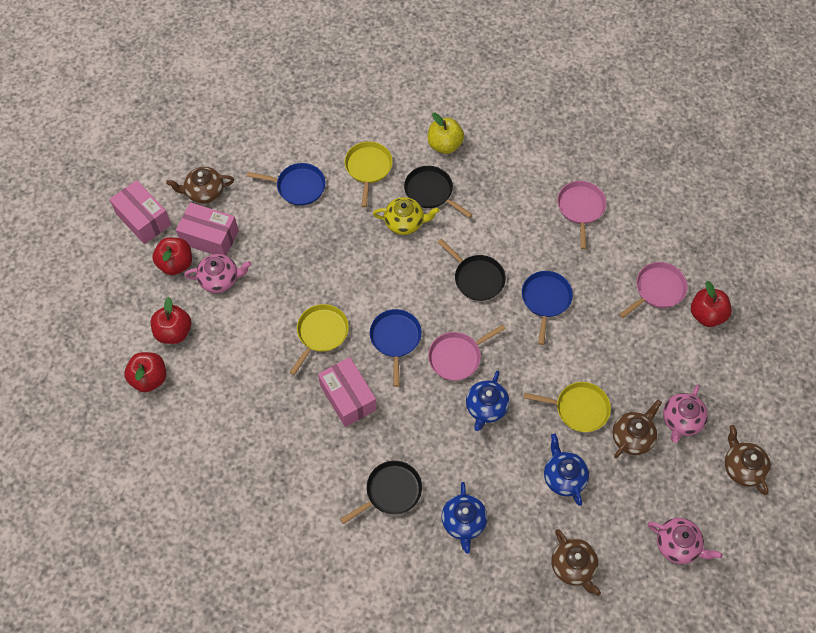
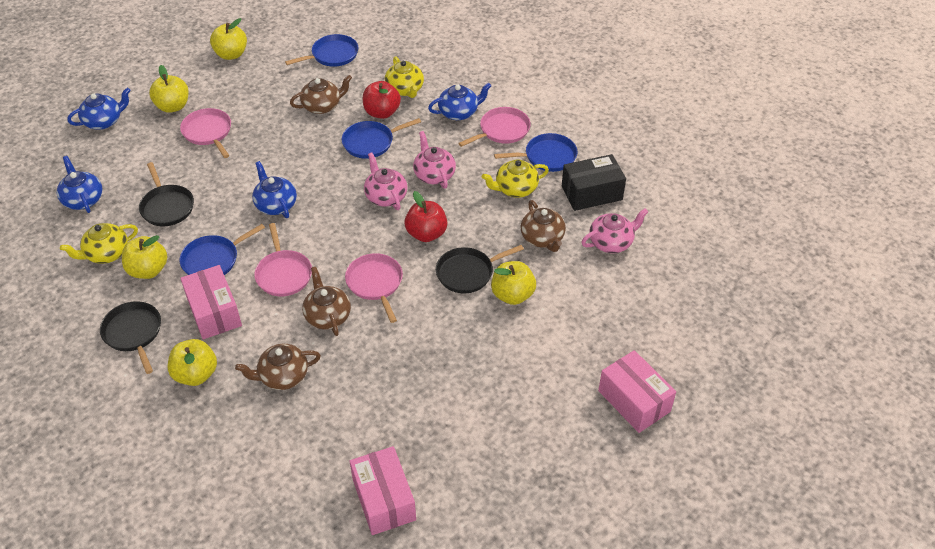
black box: 0 -> 1
blue pan: 3 -> 4
blue teapot: 3 -> 4
pink pan: 3 -> 4
red apple: 4 -> 2
yellow apple: 1 -> 5
yellow pan: 3 -> 0
yellow teapot: 1 -> 3

